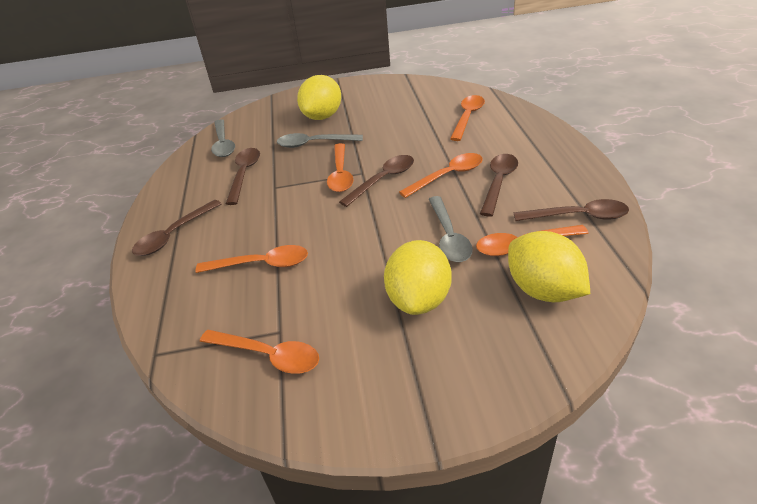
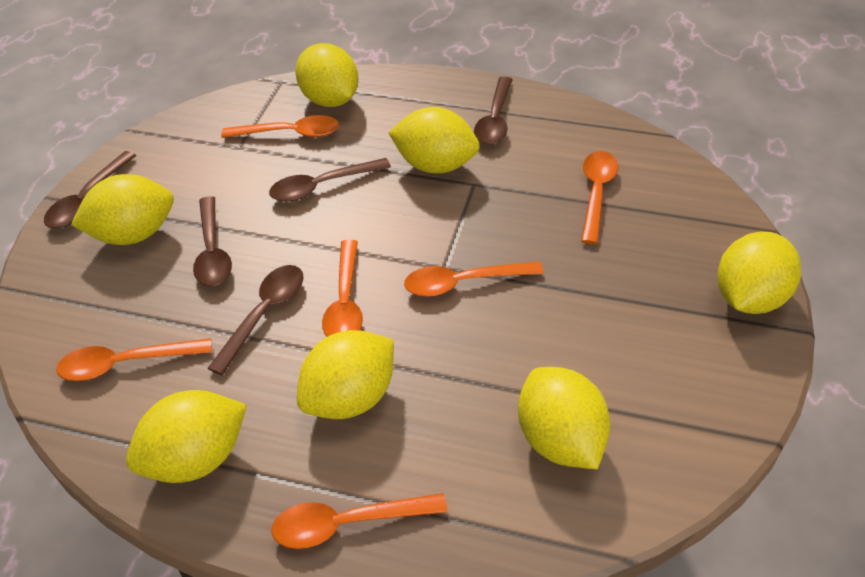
grey spoon: 3 -> 0
yellow lemon: 3 -> 7

